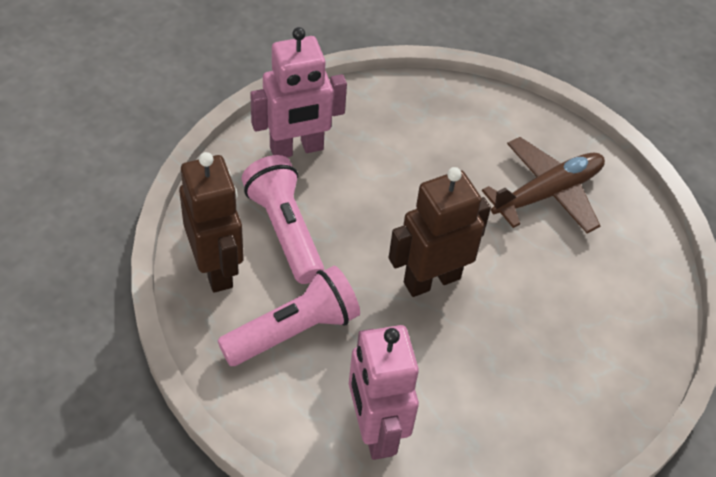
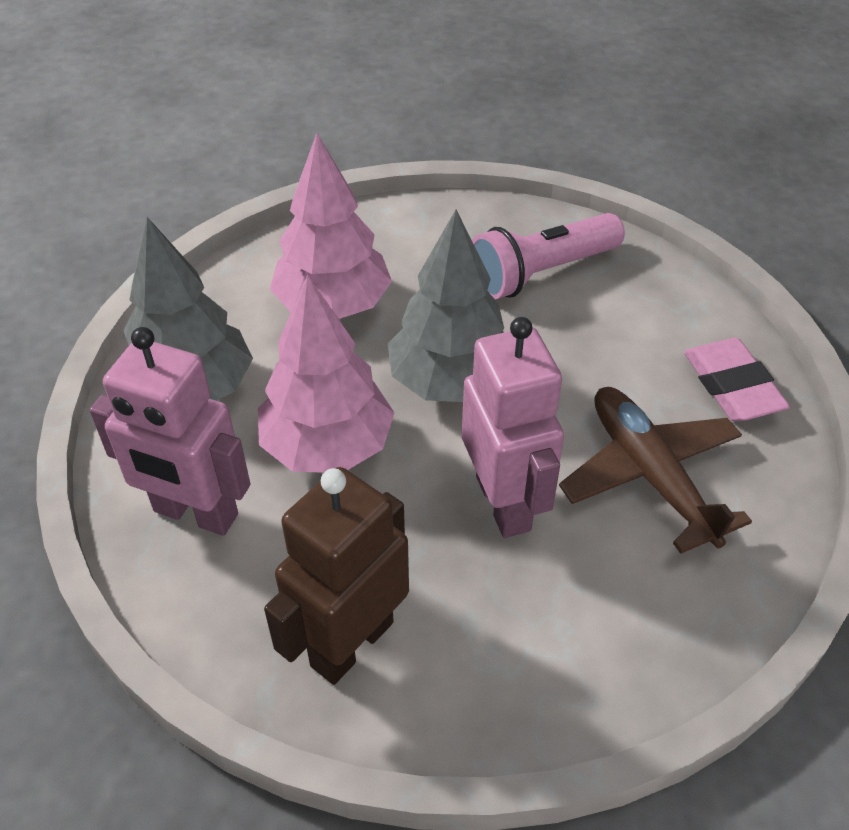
brown robot: 2 -> 1
grey tree: 0 -> 2
pink eraser: 0 -> 1
pink flashlight: 2 -> 1
pink tree: 0 -> 2

